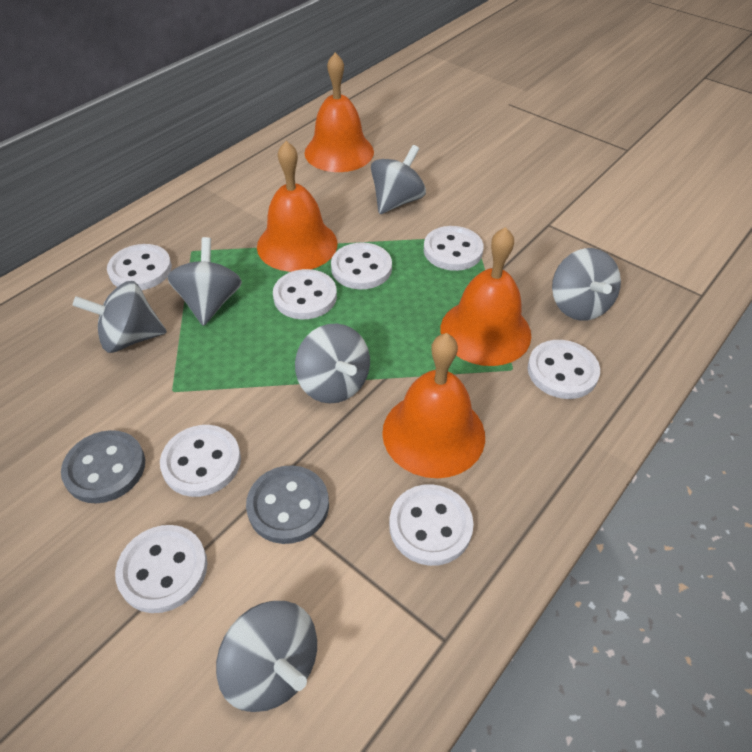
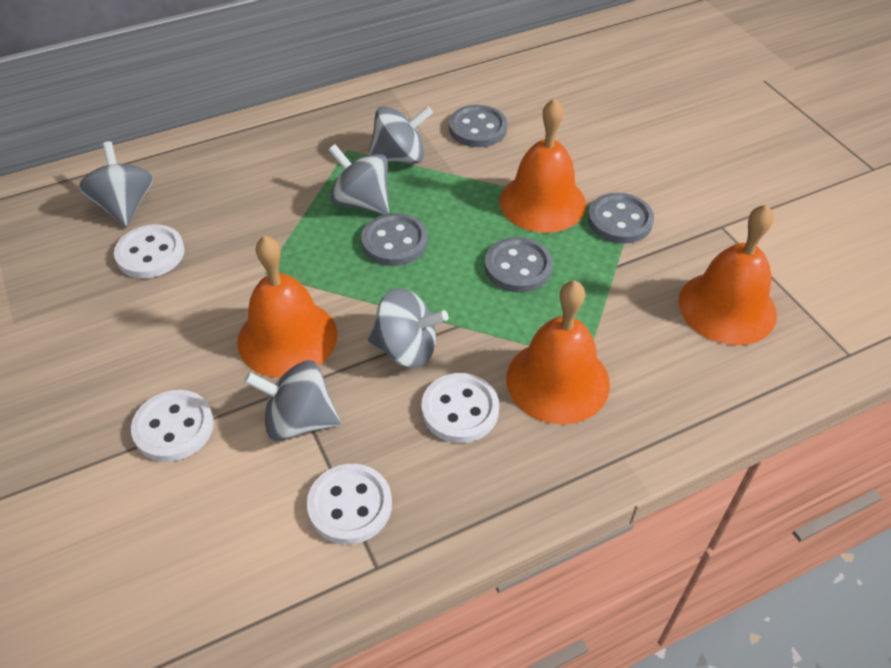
grey button: 2 -> 4
grey spinning top: 6 -> 5
white button: 8 -> 4

